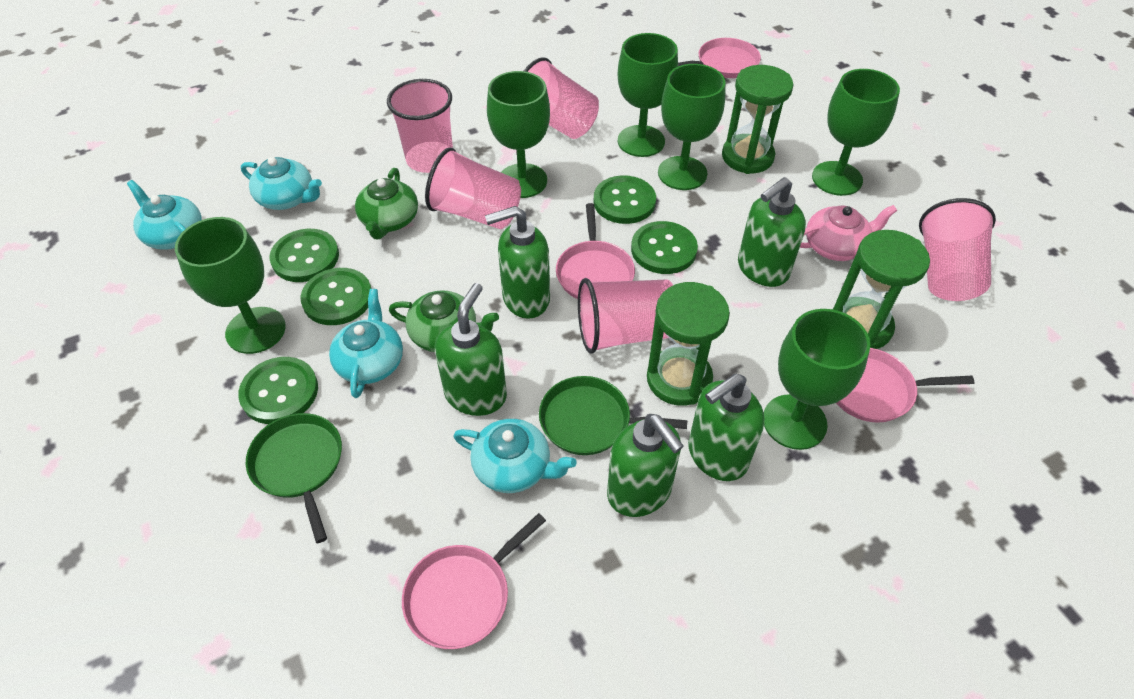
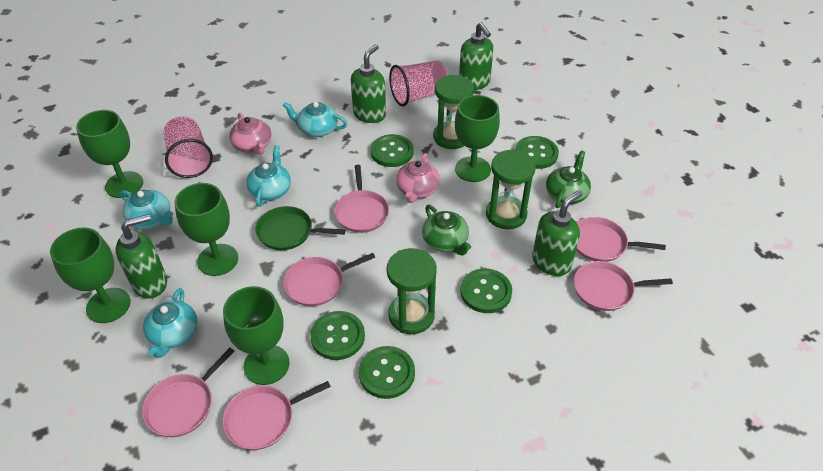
green goblet: 6 -> 5
green pan: 2 -> 1
green soap dispenser: 5 -> 4
pink cup: 5 -> 2
pink pan: 4 -> 6
pink teapot: 1 -> 2

